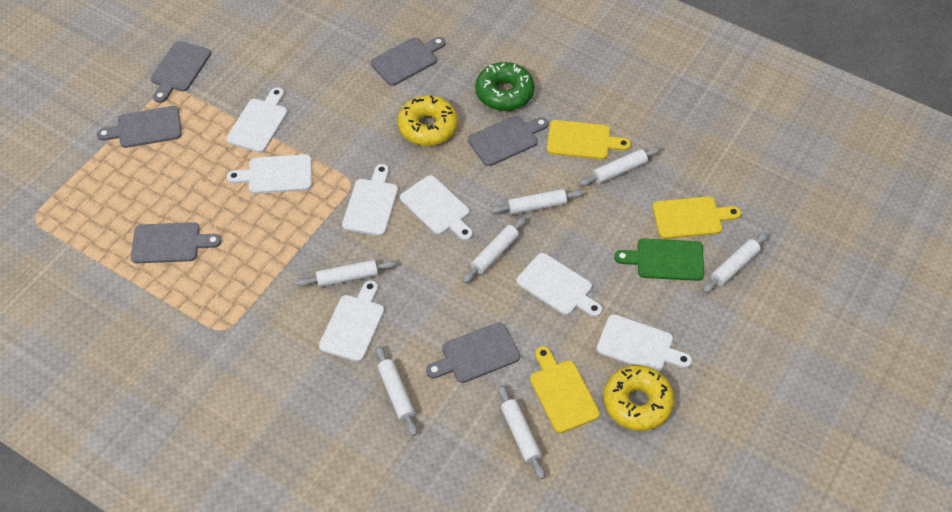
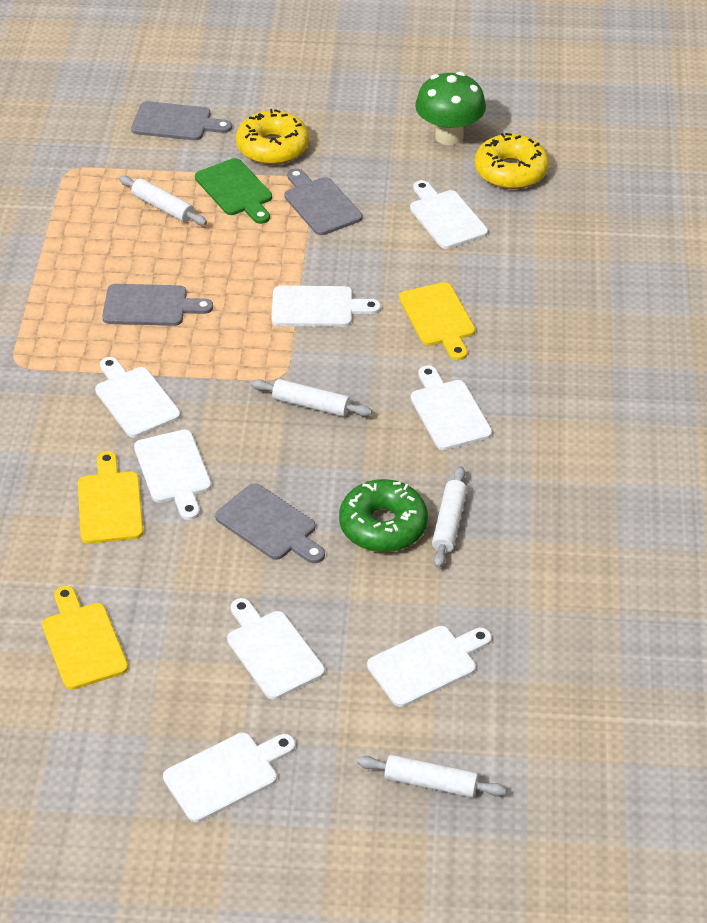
green mushroom: 0 -> 1
grey cutting board: 6 -> 4
white cutting board: 7 -> 8
white rolling pin: 7 -> 4

